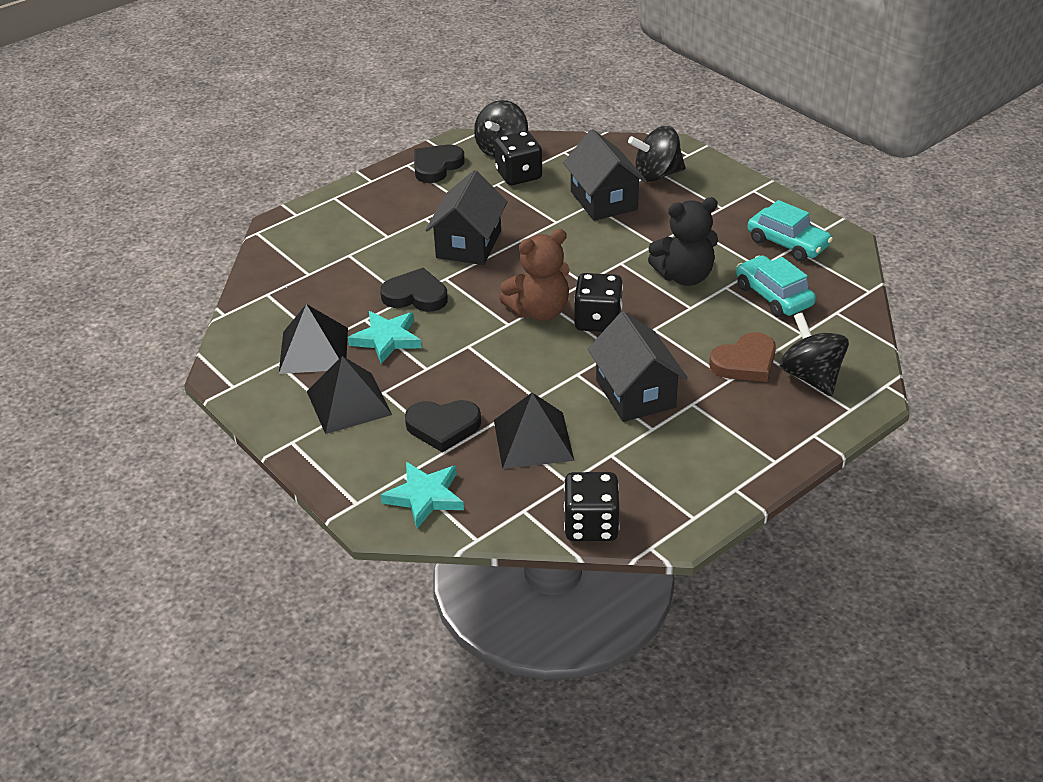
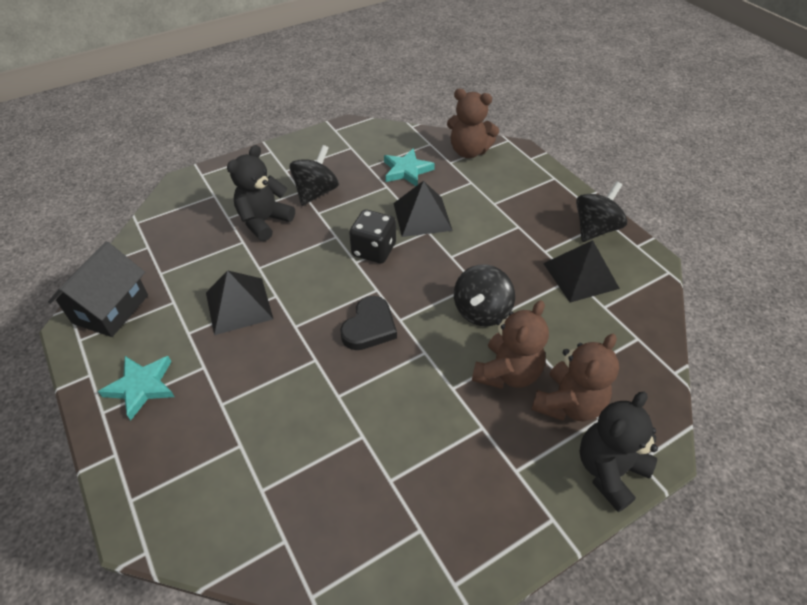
black dice: 3 -> 1
black heart: 3 -> 1
black house: 3 -> 1
black teddy bear: 1 -> 2
brown heart: 1 -> 0
brown teddy bear: 1 -> 3
turquoise car: 2 -> 0

